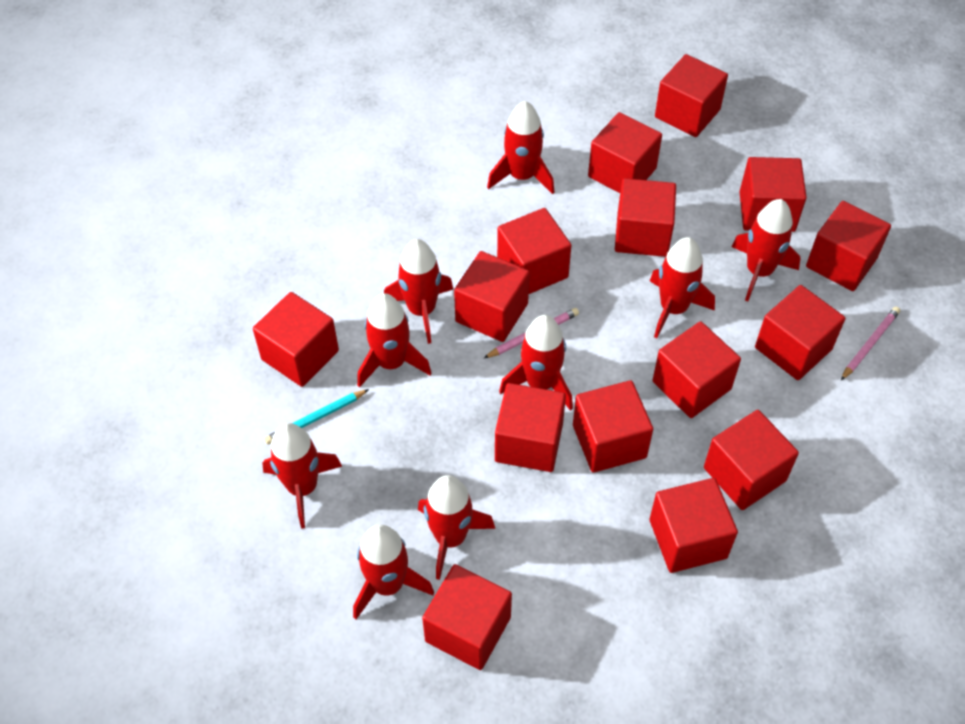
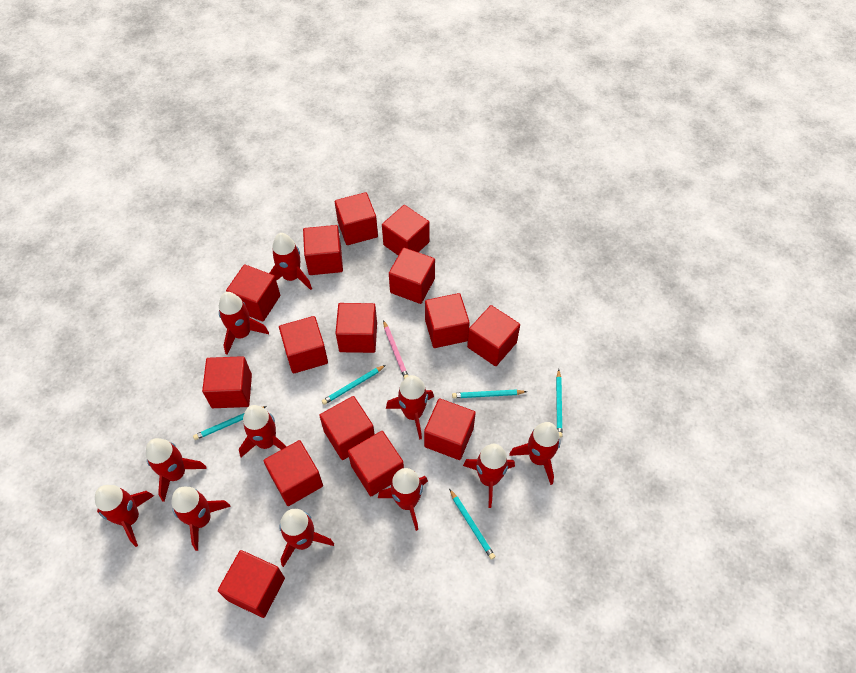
pink pencil: 2 -> 1
red rocket: 9 -> 11
turquoise pencil: 1 -> 5

